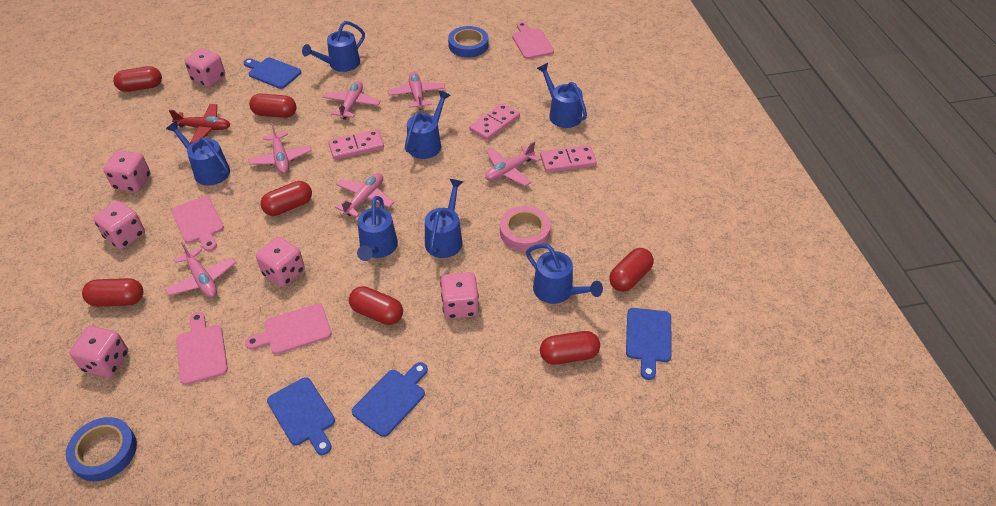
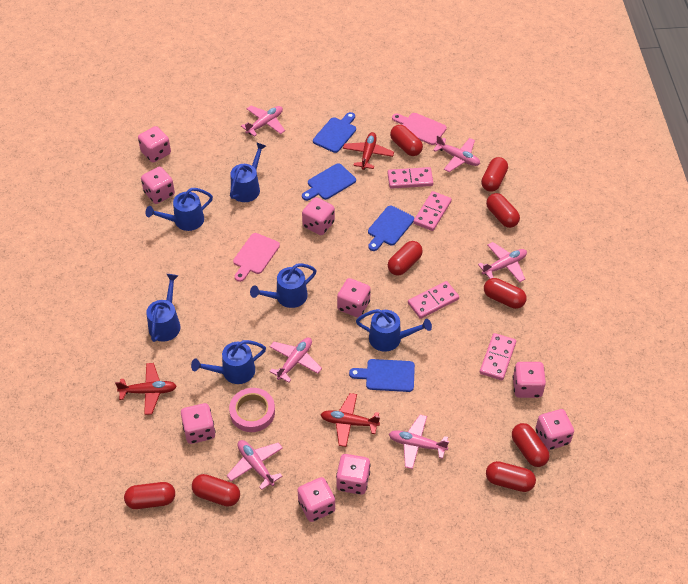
blue tape: 2 -> 0
blue watering can: 7 -> 6
pink cutting board: 4 -> 2
pink dice: 6 -> 9
pink domino: 3 -> 4
red capsule: 7 -> 9
red plane: 1 -> 3

